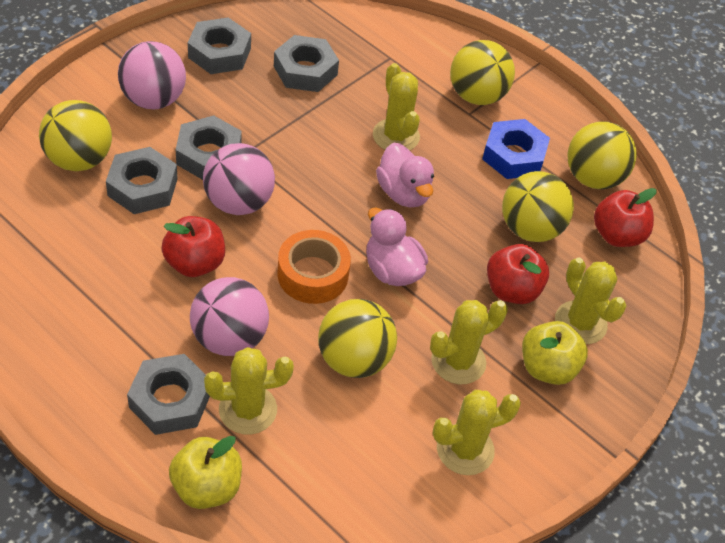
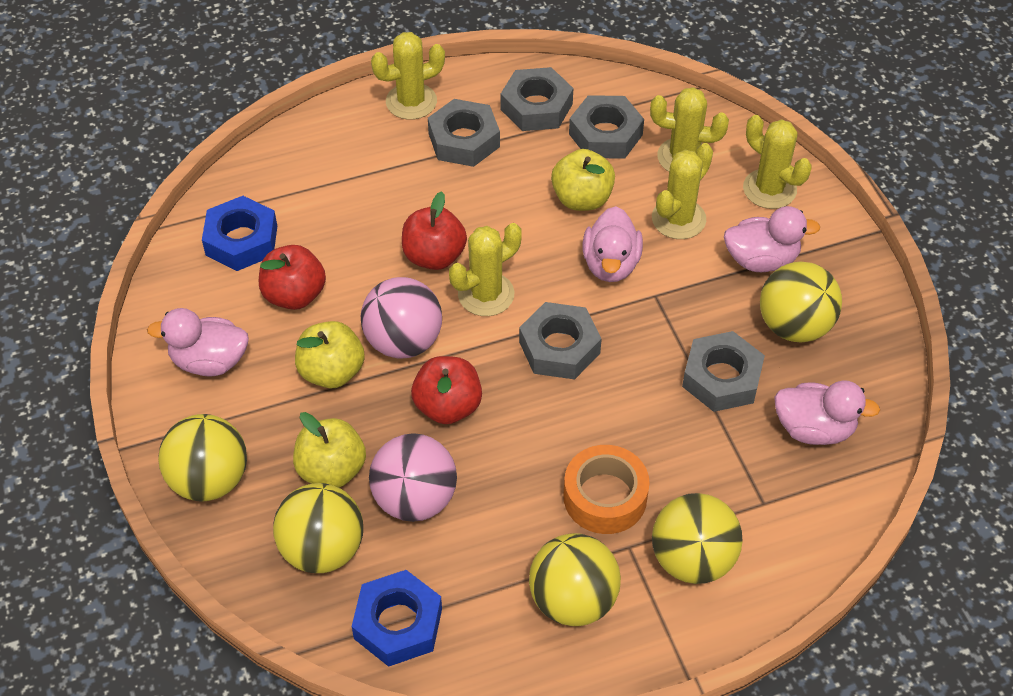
blue nut: 1 -> 2
pink ball: 3 -> 2
pink duck: 2 -> 4
yellow apple: 2 -> 3

